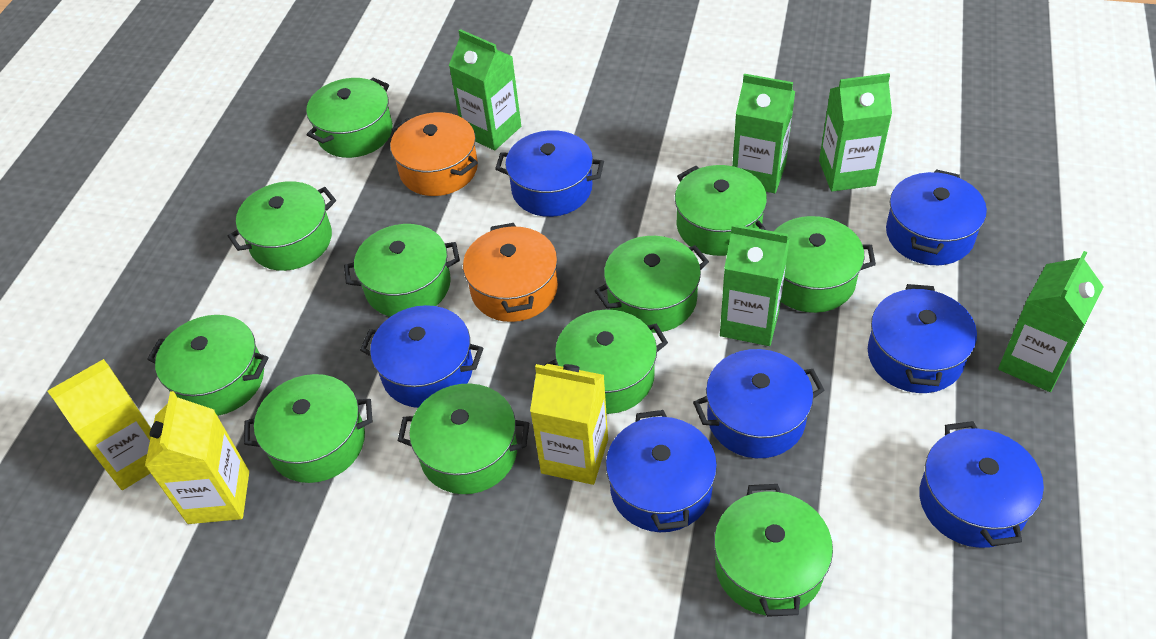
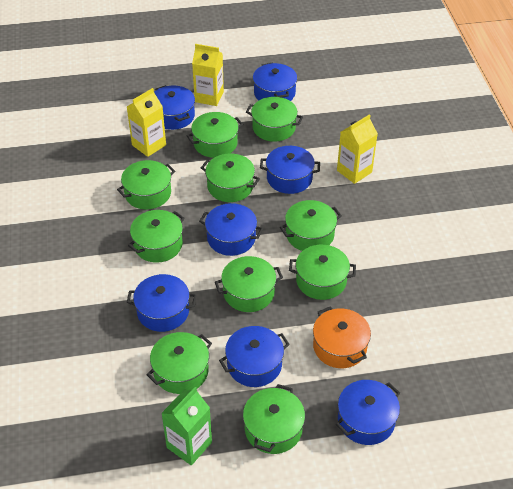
green carton: 5 -> 1
green pot: 11 -> 10
orange pot: 2 -> 1

